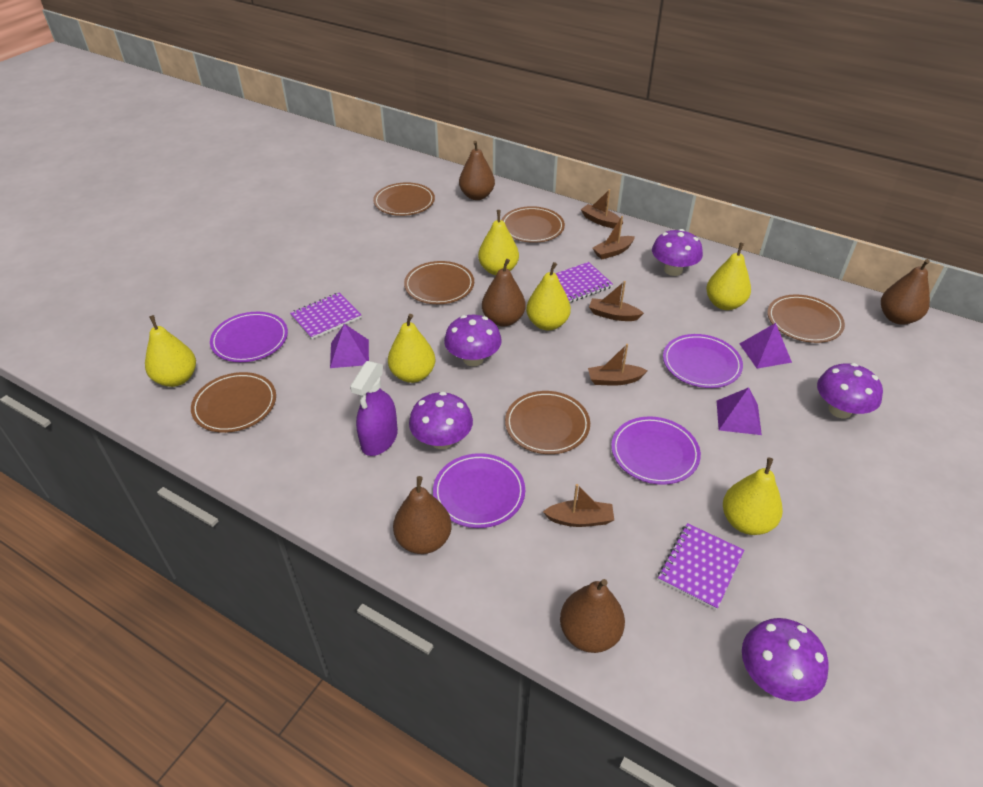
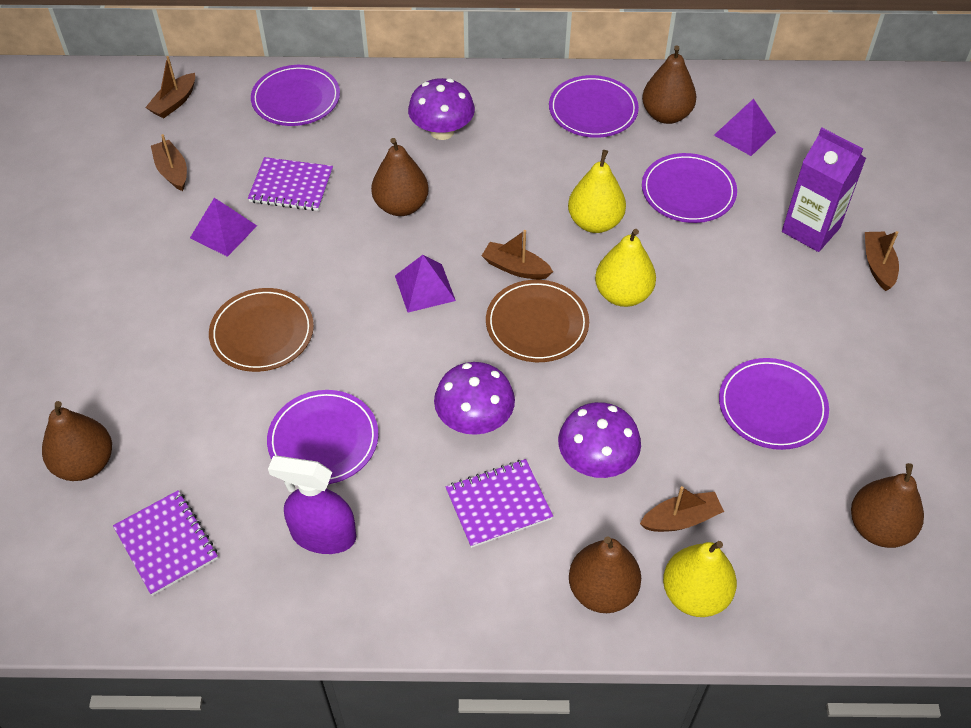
brown plate: 6 -> 2
purple carton: 0 -> 1
purple mushroom: 5 -> 3
purple plate: 4 -> 5
yellow pear: 6 -> 3

